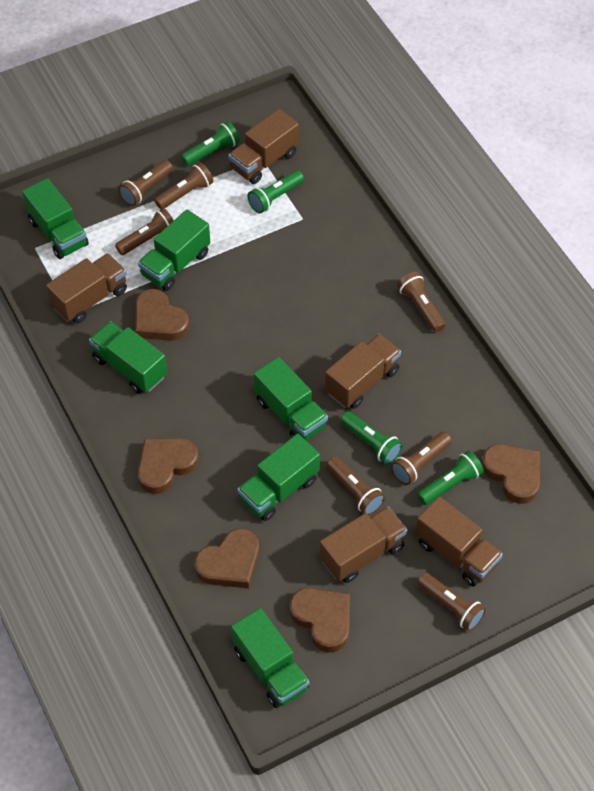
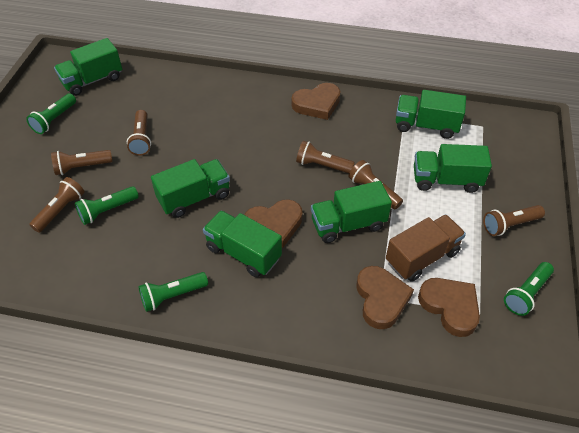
brown flashlight: 7 -> 6
brown heart: 5 -> 4
brown truck: 5 -> 1

